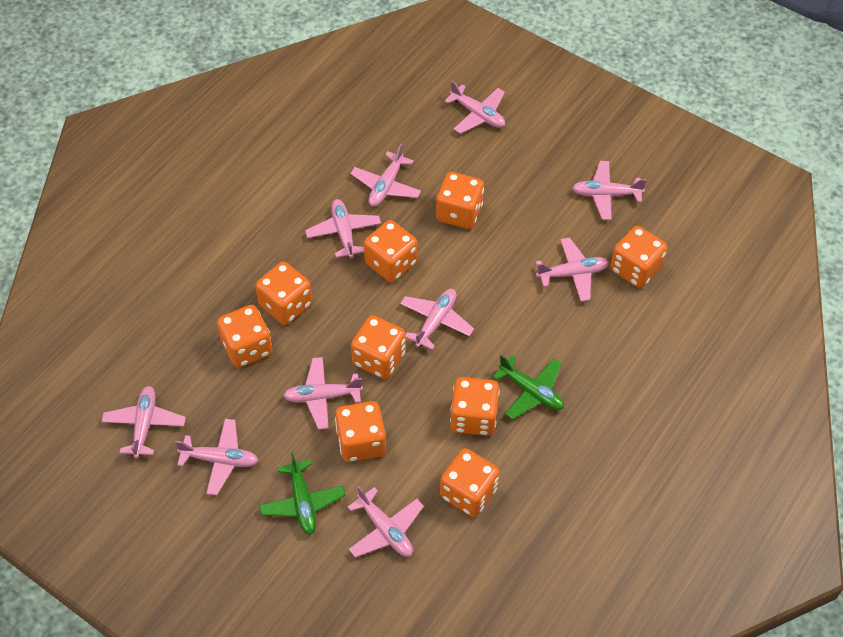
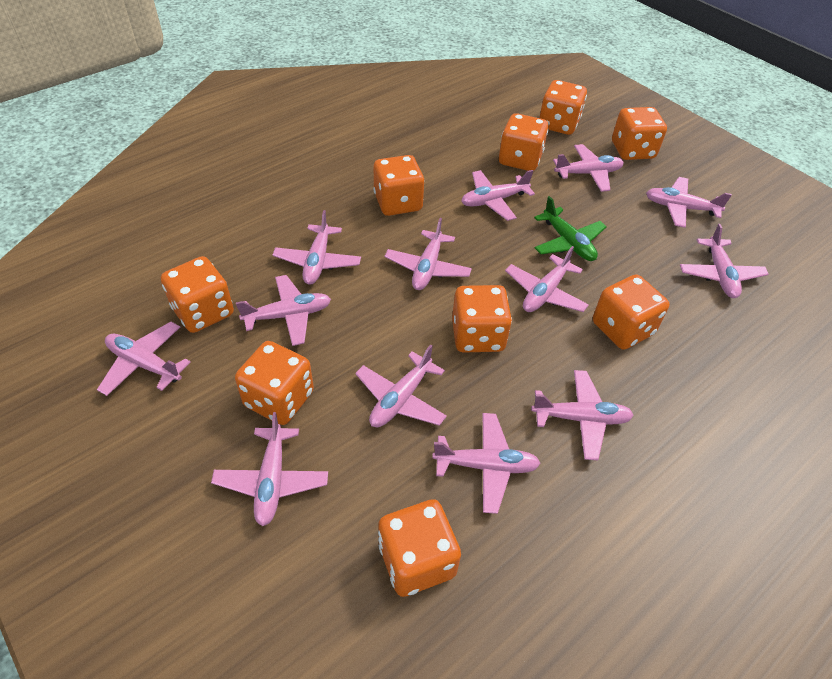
green plane: 2 -> 1
pink plane: 10 -> 13

